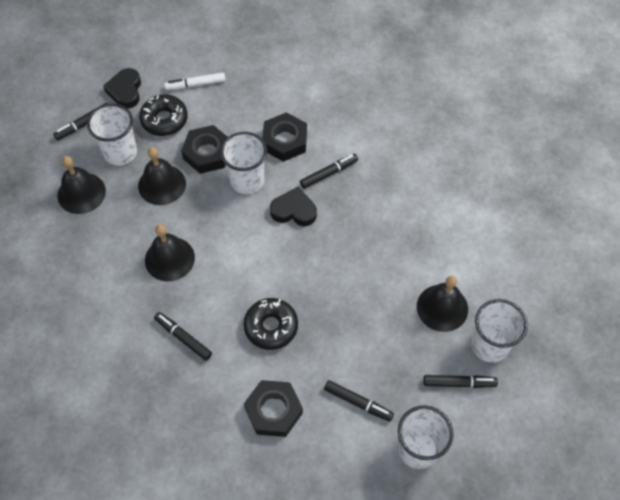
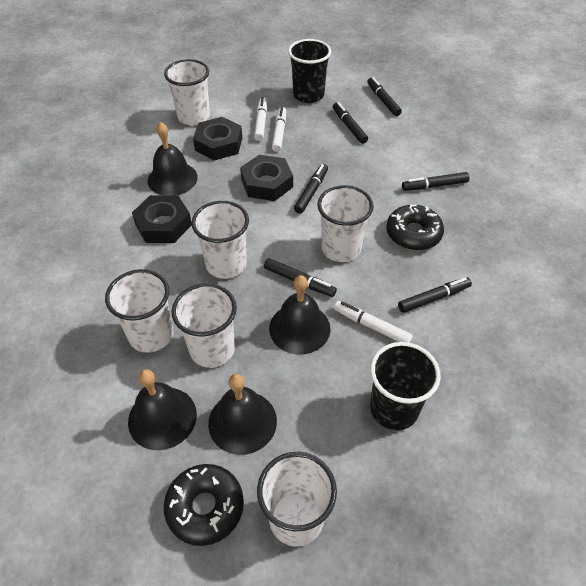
black cup: 0 -> 2
black heart: 2 -> 0
black marker: 5 -> 6
white cup: 4 -> 6
white marker: 1 -> 3

